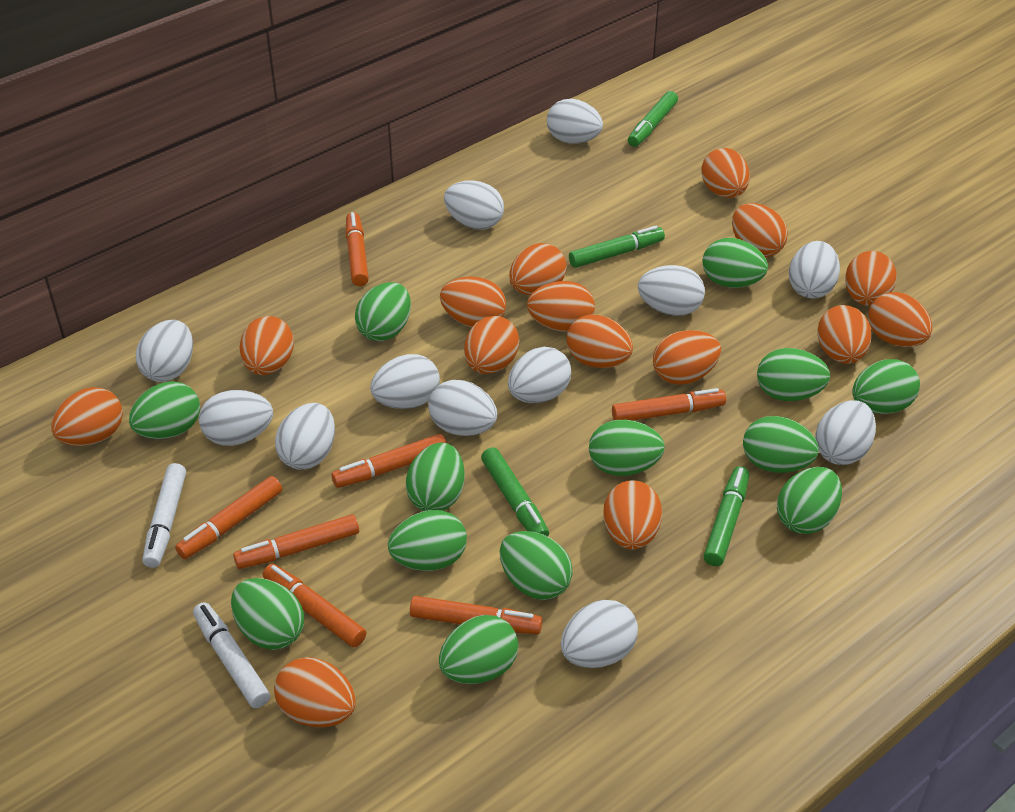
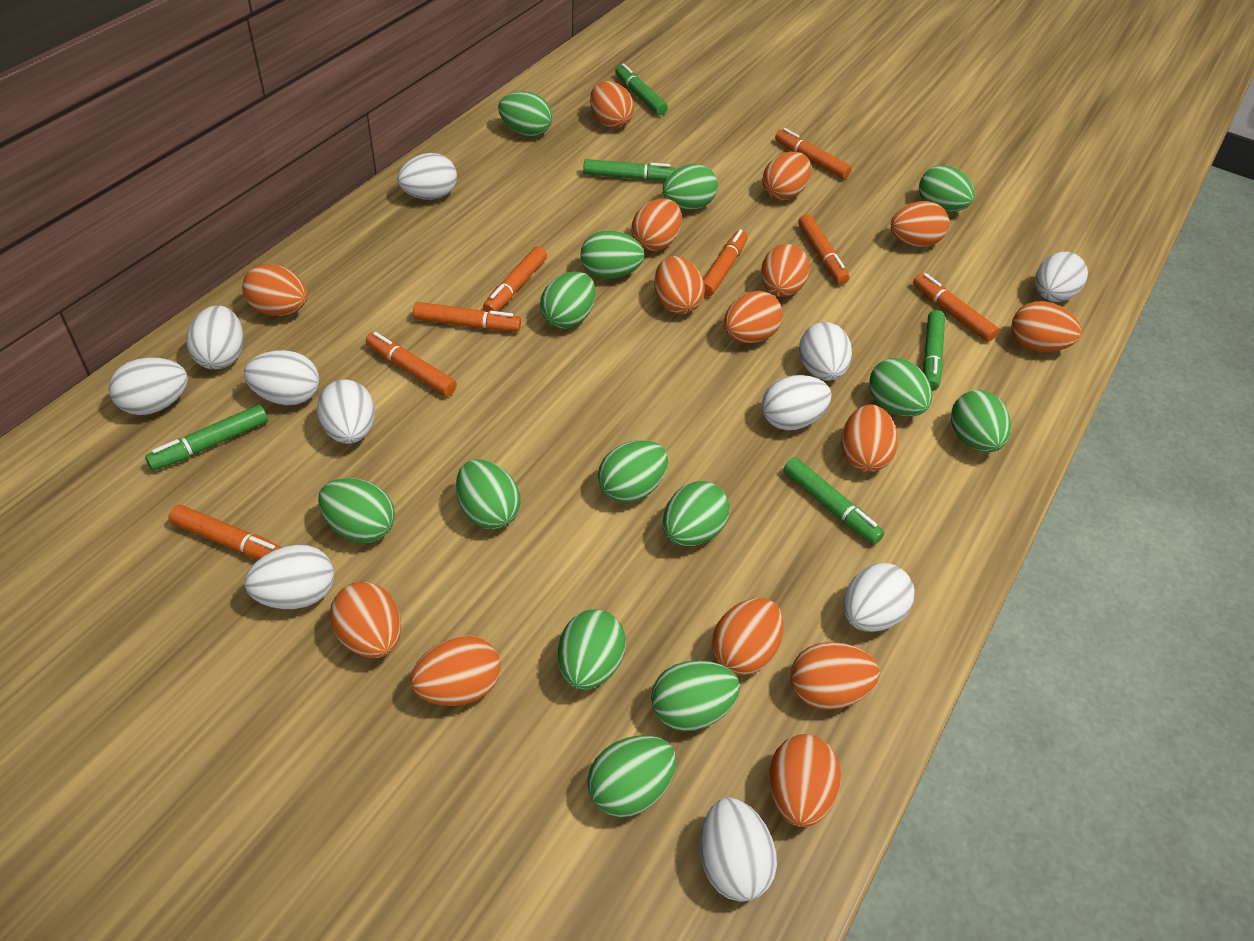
green egg: 13 -> 14
green marker: 4 -> 5
orange marker: 7 -> 8
white egg: 12 -> 11
white marker: 2 -> 0

